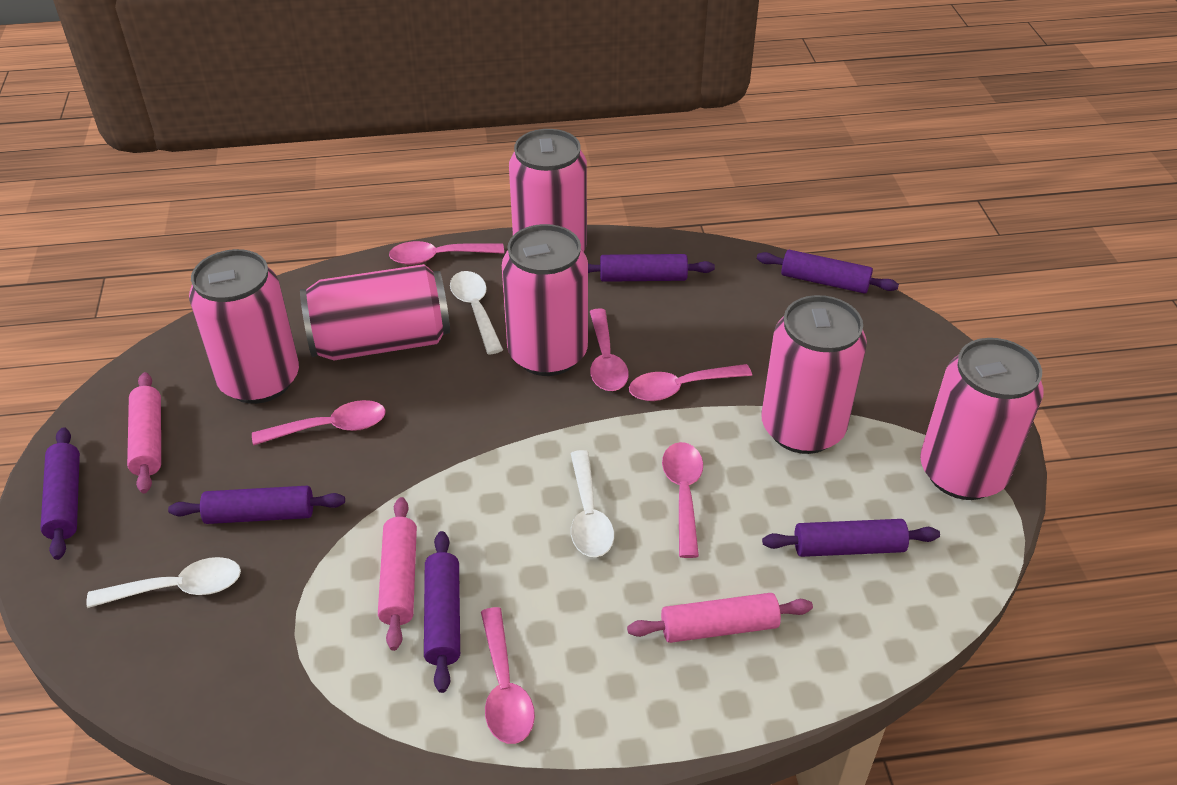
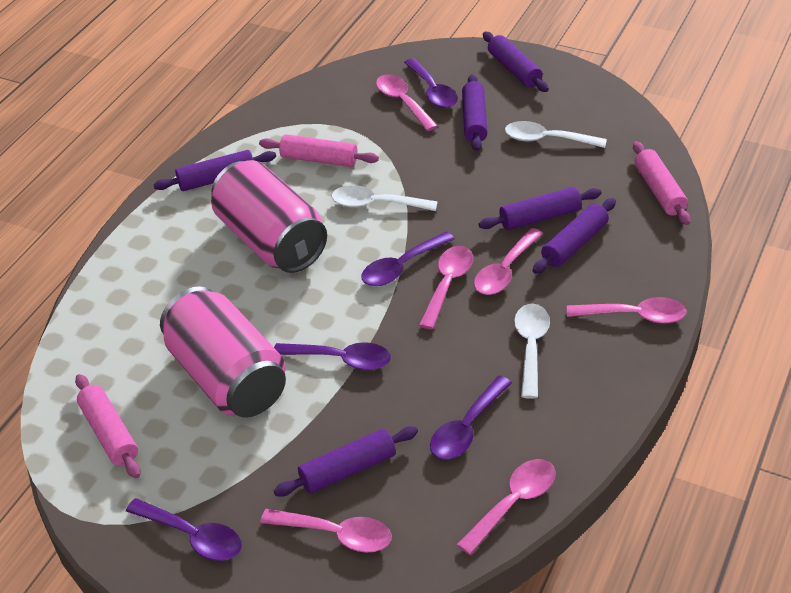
pink can: 6 -> 2
purple spoon: 0 -> 5

